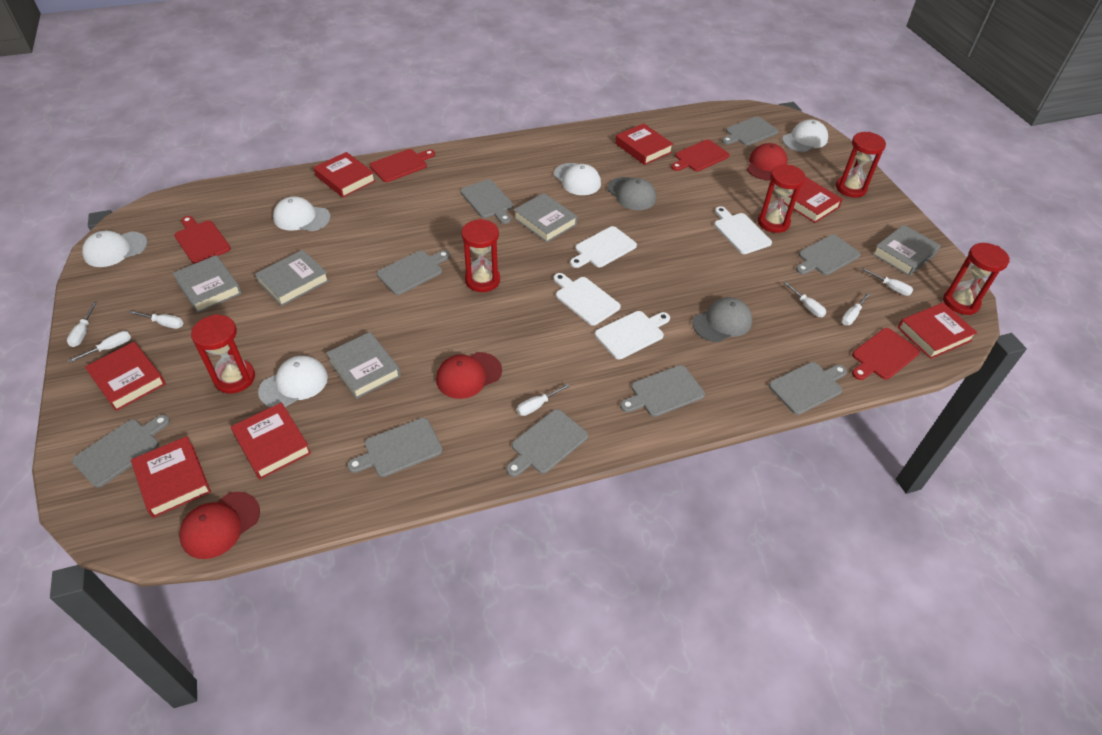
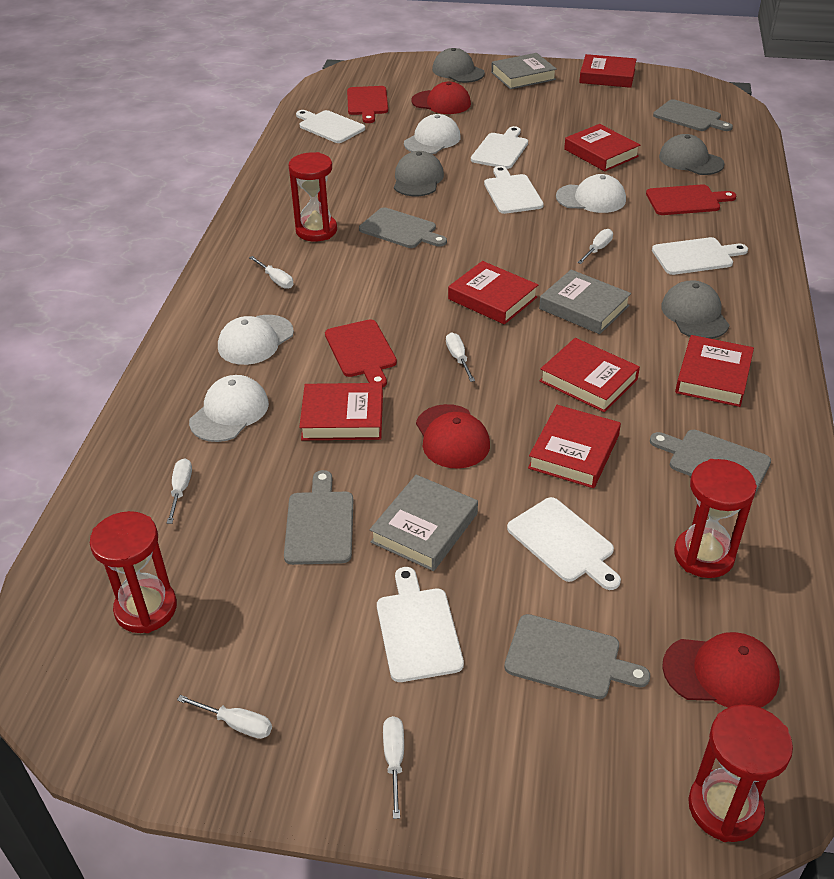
grey book: 5 -> 3
grey cap: 2 -> 4
grey cutting board: 9 -> 5
red cutting board: 4 -> 3
red hourglass: 5 -> 4
white cap: 5 -> 4
white cutting board: 4 -> 6
white screwdriver: 7 -> 6

